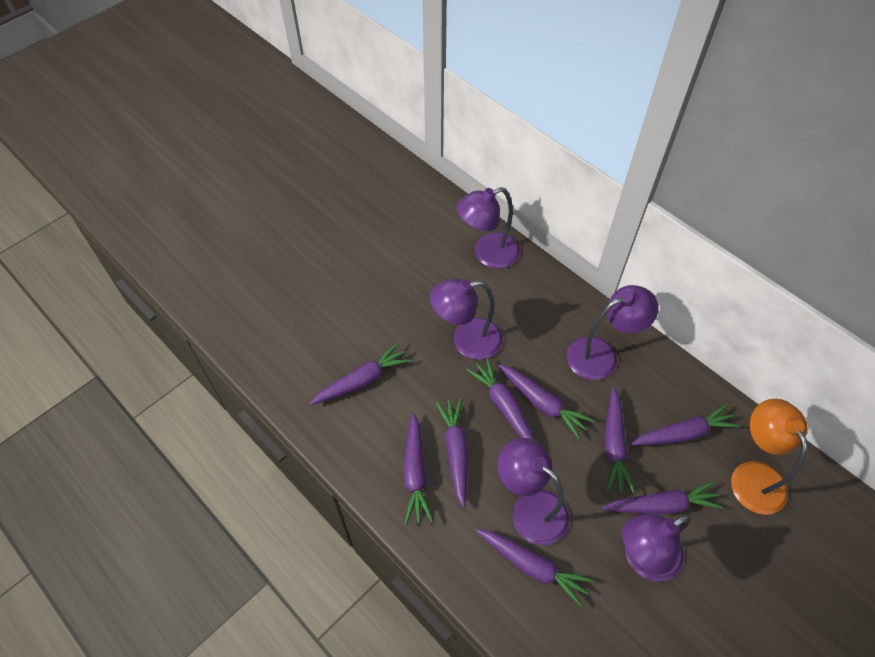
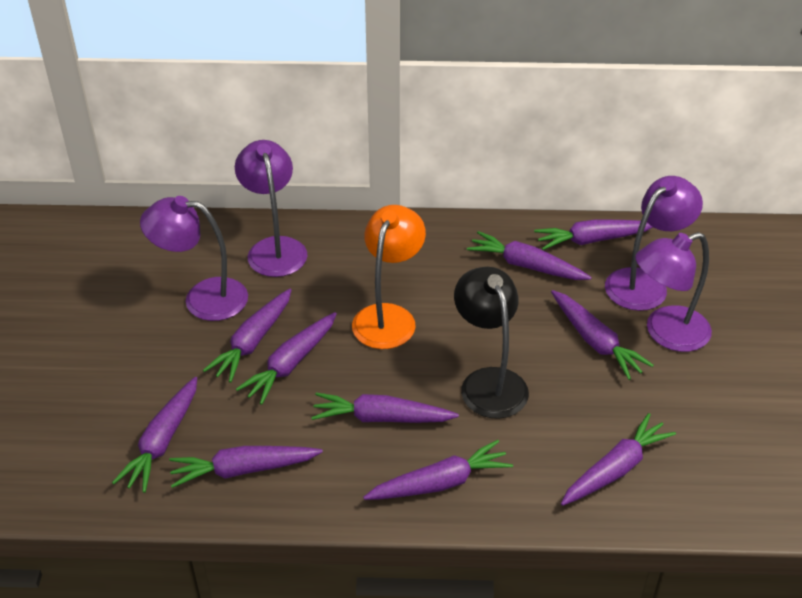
black lamp: 0 -> 1
purple carrot: 9 -> 10
purple lamp: 5 -> 4

